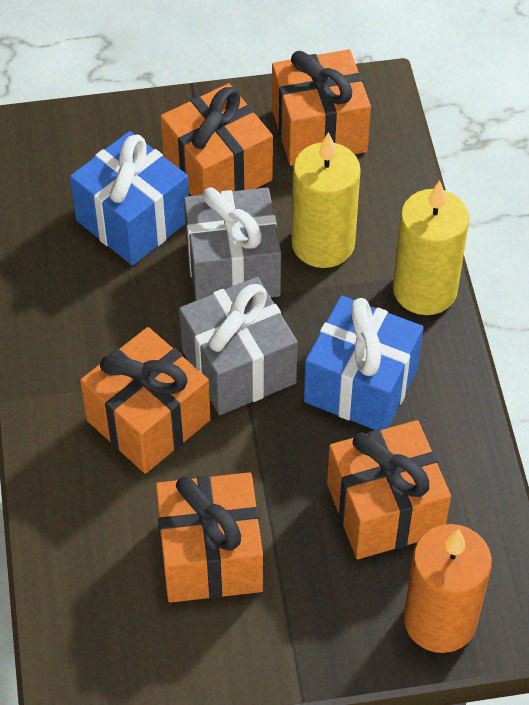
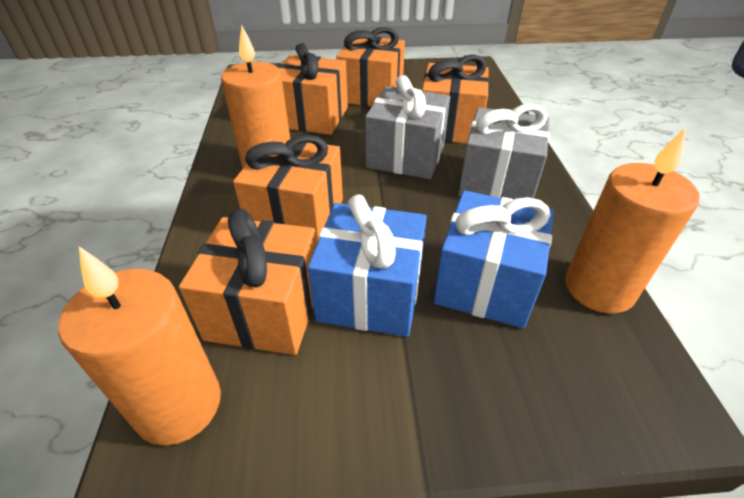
orange candle: 1 -> 3
yellow candle: 2 -> 0

